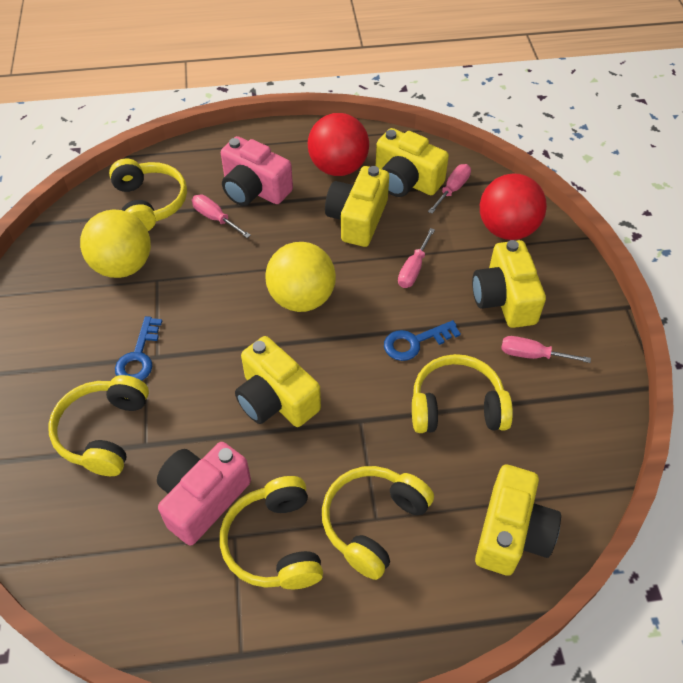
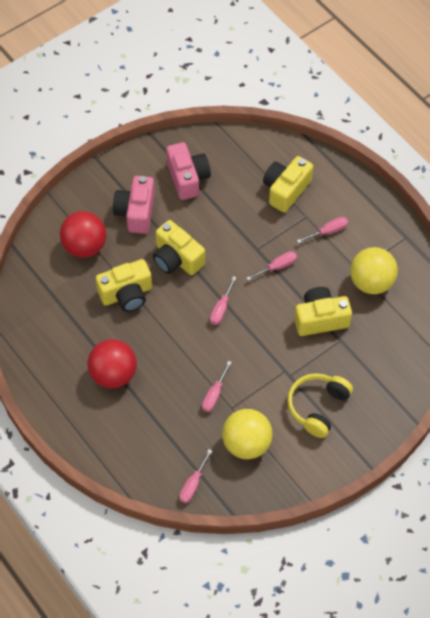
blue key: 2 -> 0
pink screwdriver: 4 -> 5
yellow camera: 5 -> 4
yellow headphones: 5 -> 1

